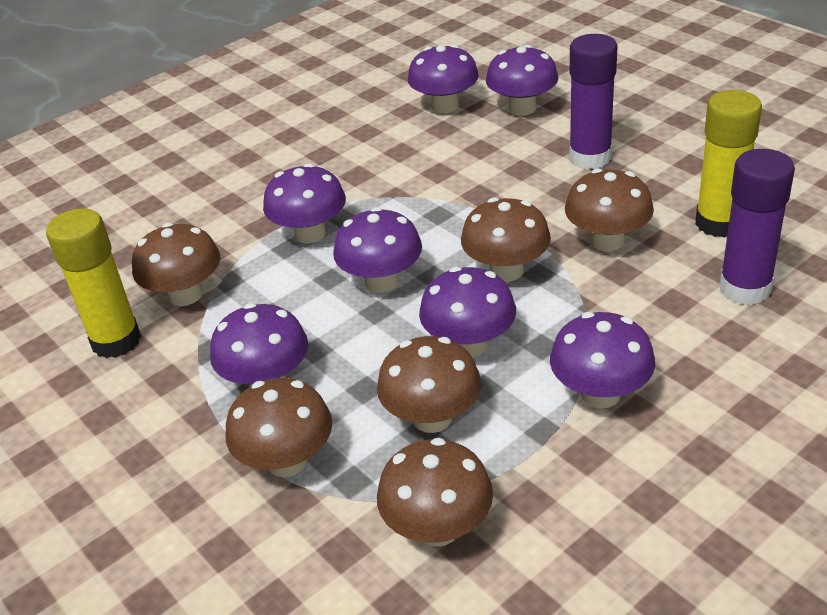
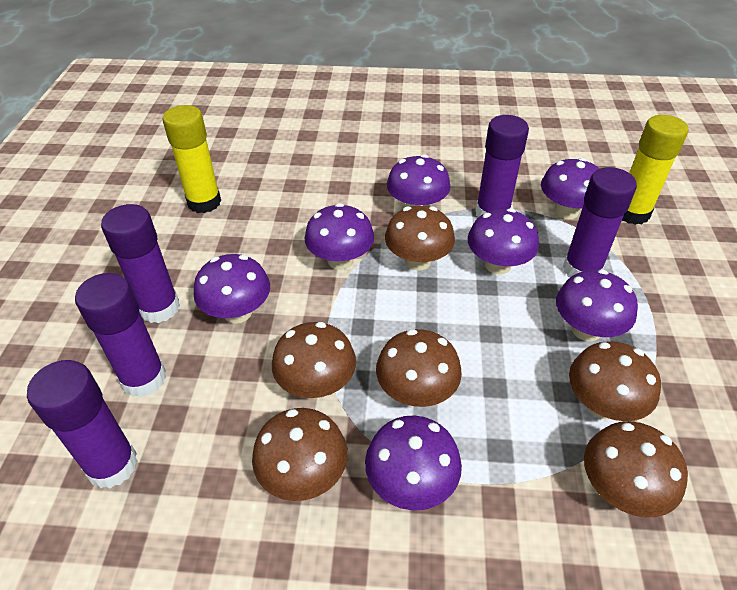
purple glue stick: 2 -> 5

